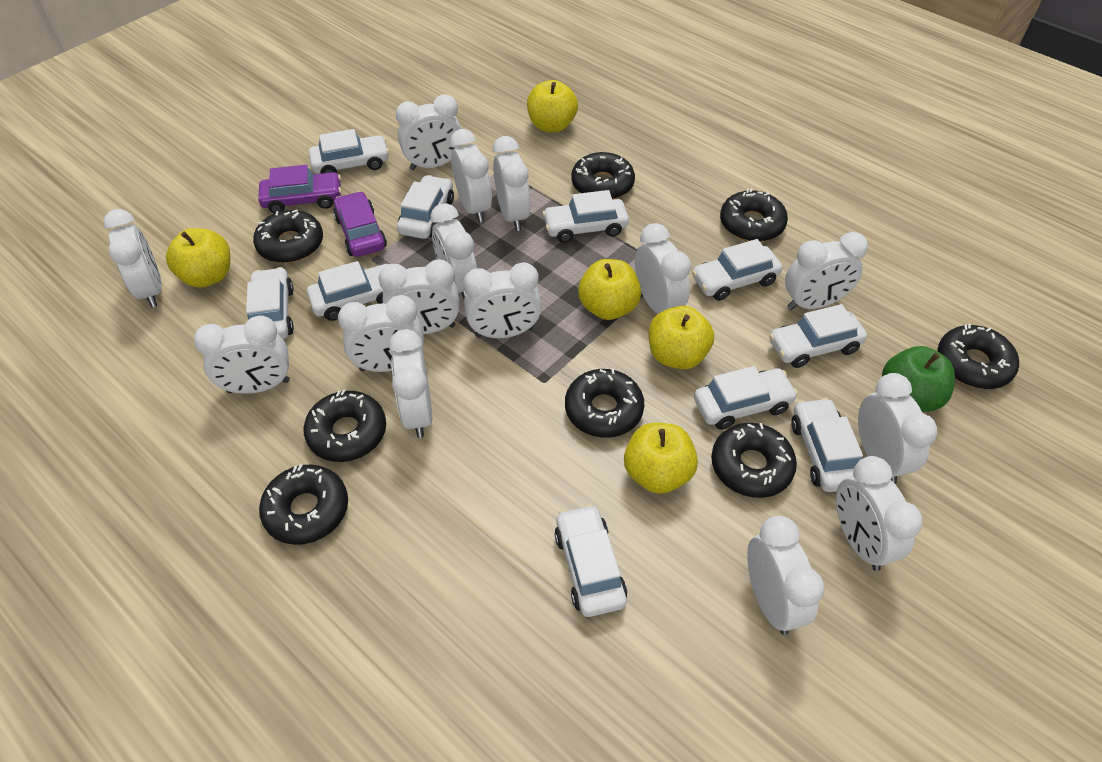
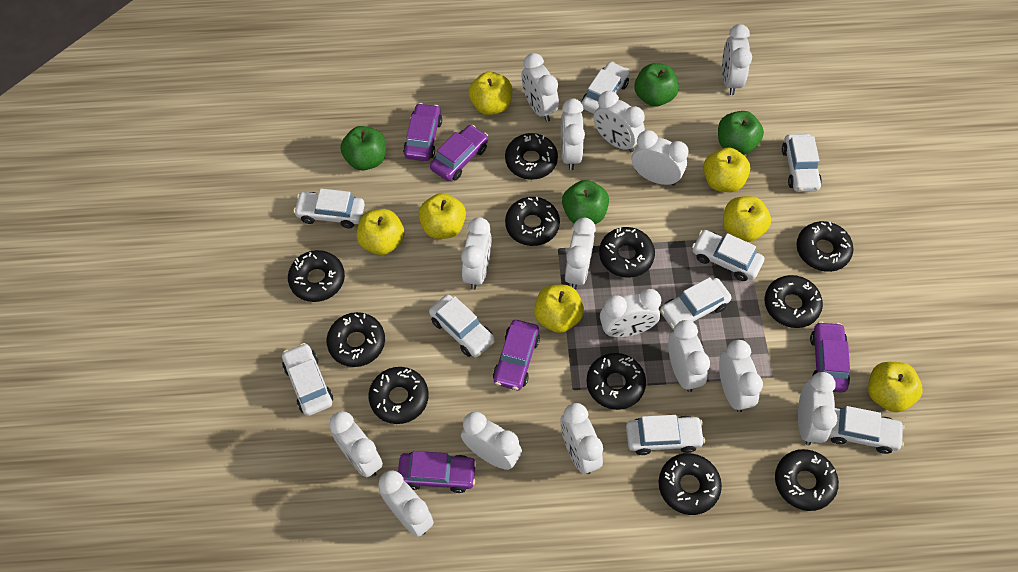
black donut: 8 -> 11
green apple: 1 -> 4
purple car: 2 -> 5
white car: 10 -> 9
yellow apple: 5 -> 7

